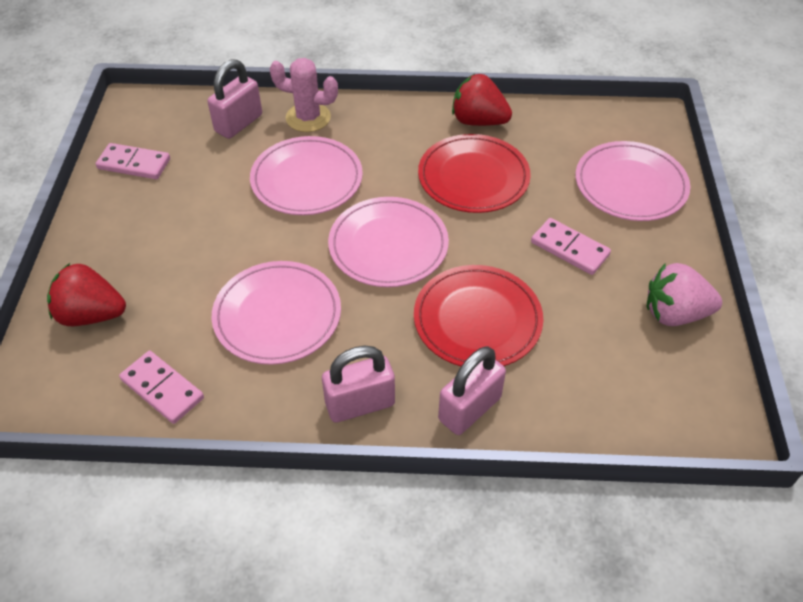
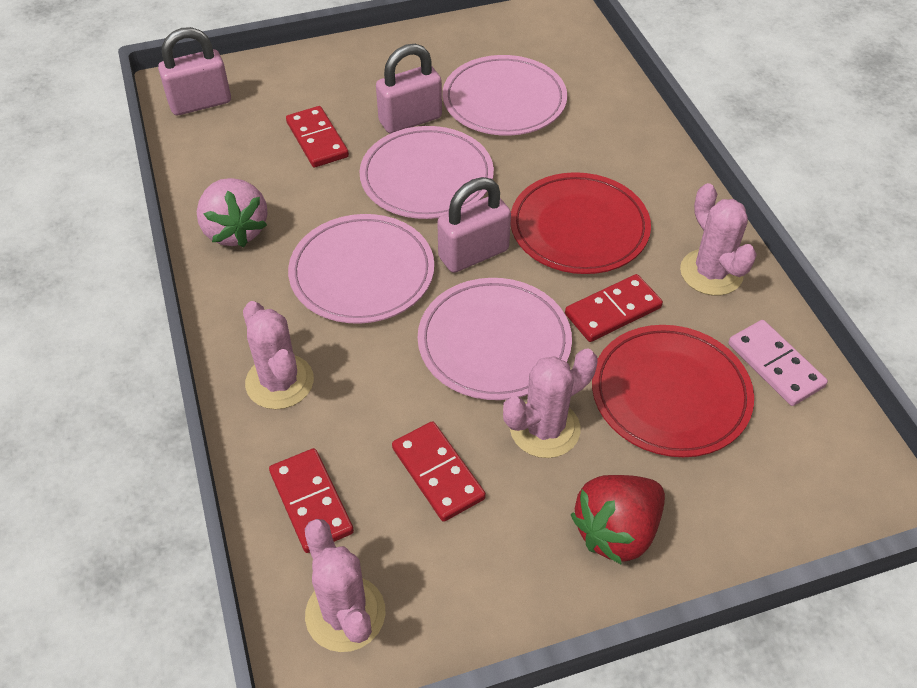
pink cactus: 1 -> 4
pink domino: 3 -> 1
red domino: 0 -> 4
red strawberry: 2 -> 1

